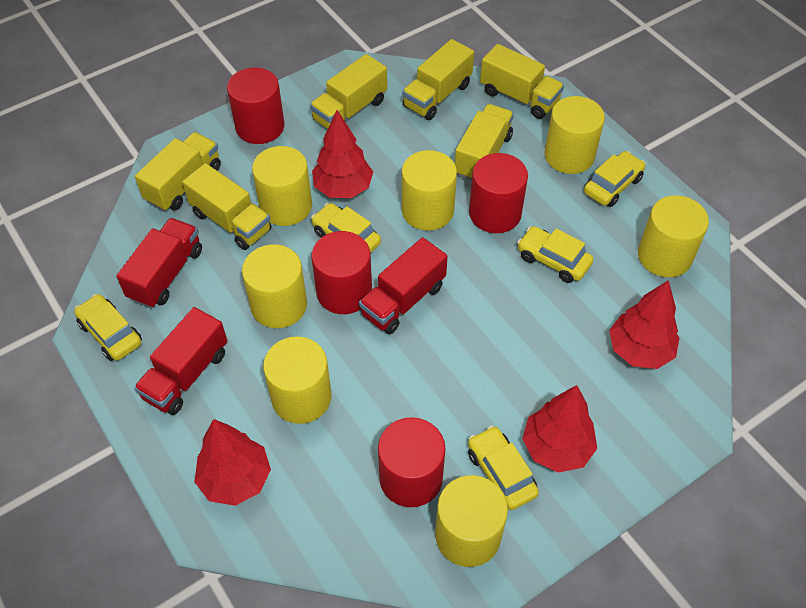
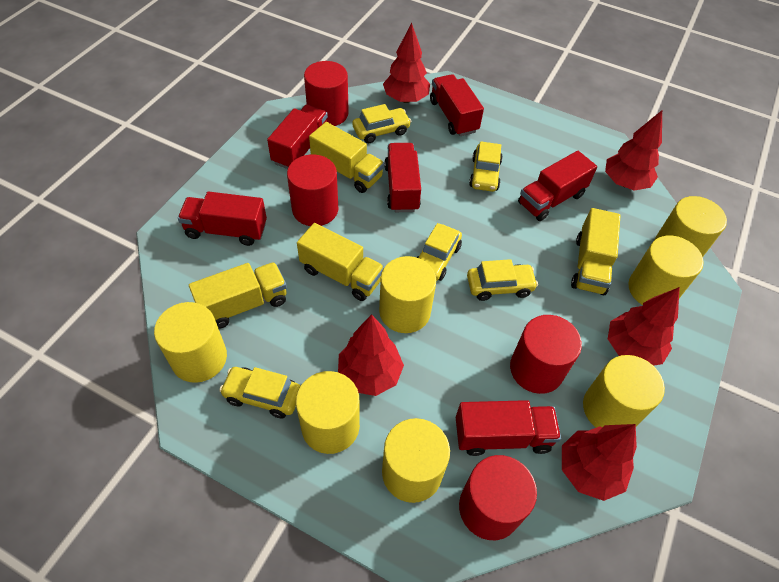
red tree: 4 -> 5
red truck: 3 -> 6
yellow truck: 6 -> 4

